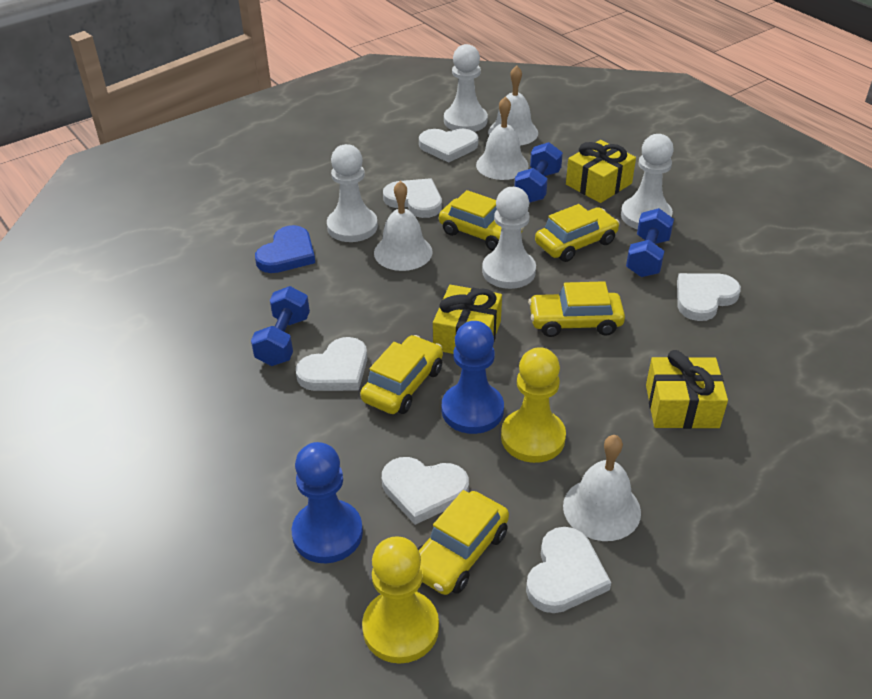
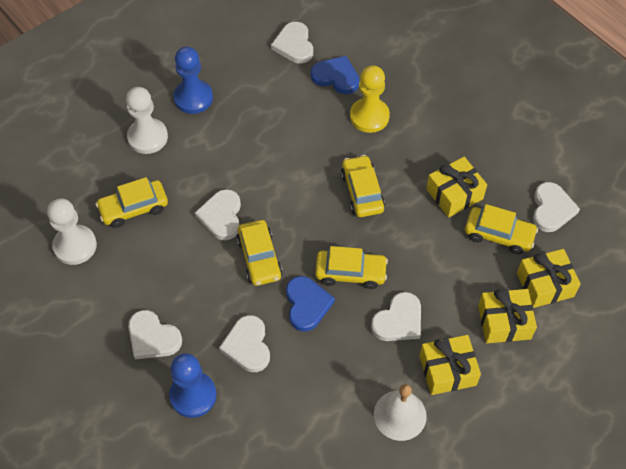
blue dumbbell: 3 -> 0
blue heart: 1 -> 2
white bell: 4 -> 1
white pawn: 4 -> 2
yellow gift: 3 -> 4
yellow pawn: 2 -> 1

